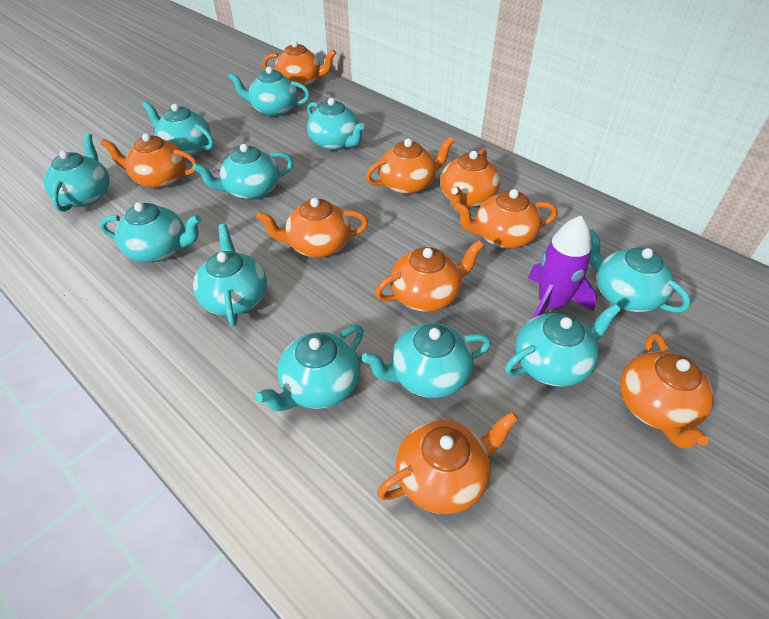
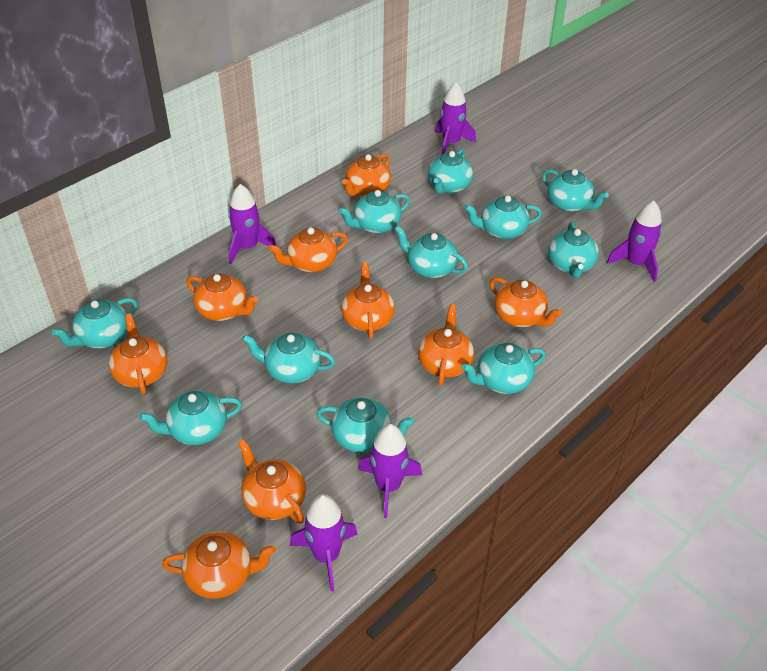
purple rocket: 1 -> 5

